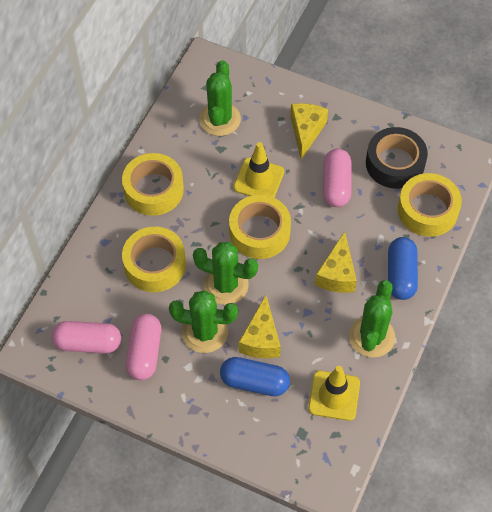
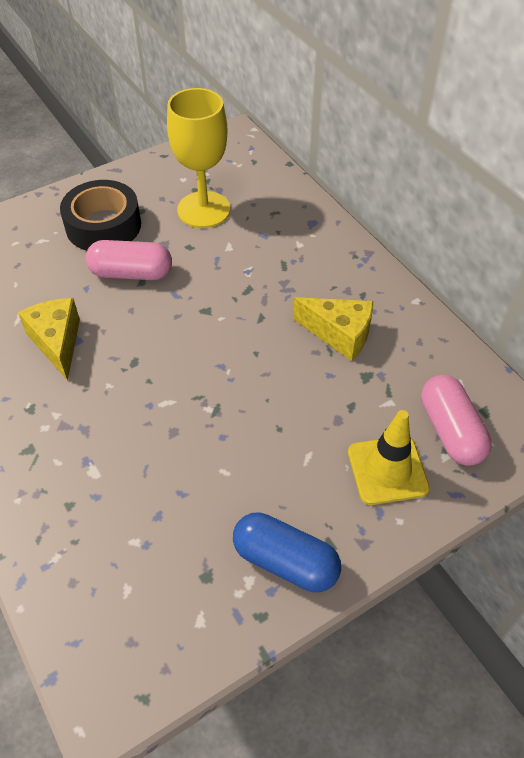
blue capsule: 2 -> 1
green cactus: 4 -> 0
pink capsule: 3 -> 2
yellow cheese: 3 -> 2
yellow goblet: 0 -> 1
yellow tape: 4 -> 0
yellow traffic cone: 2 -> 1

